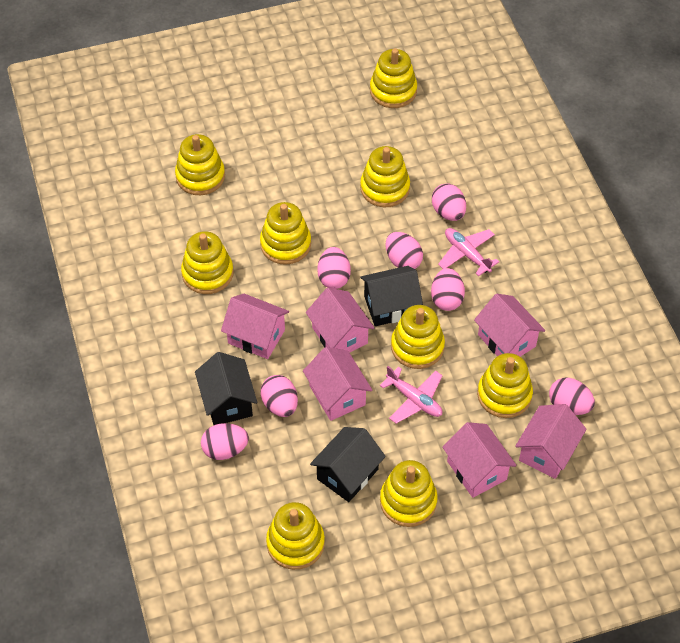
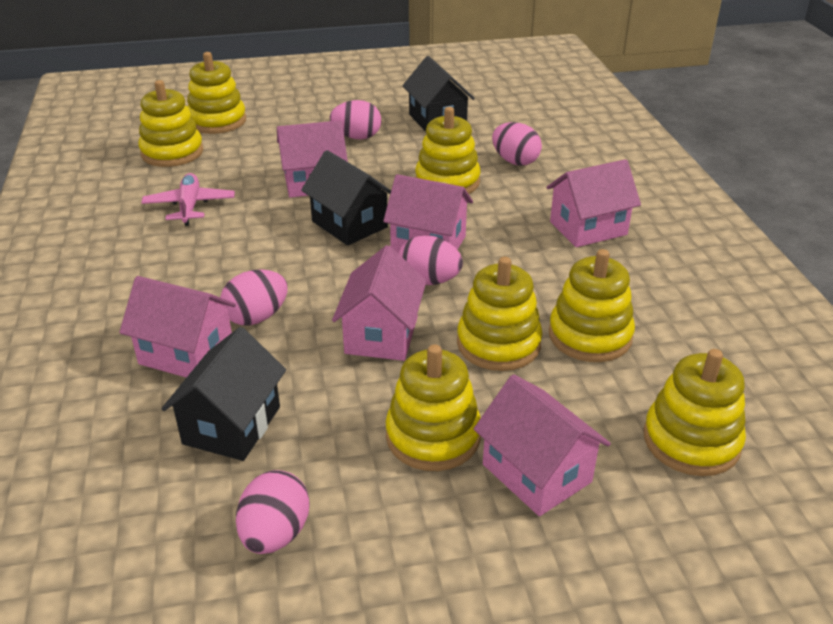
pink egg: 7 -> 5
pink plane: 2 -> 1
yellow stacking toy: 9 -> 7

